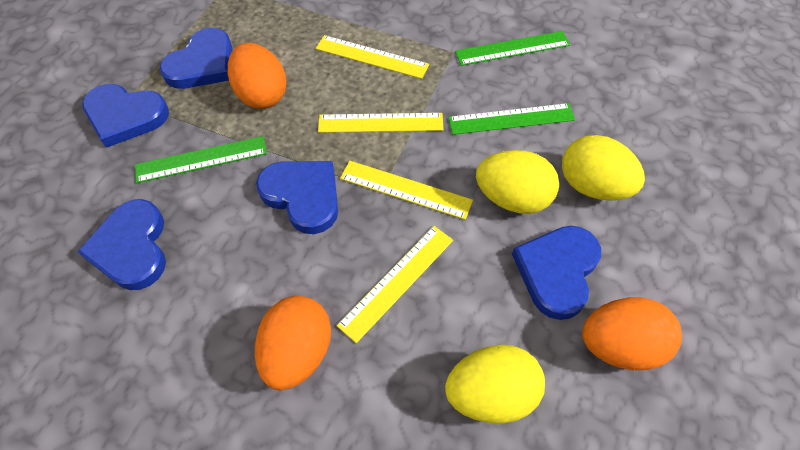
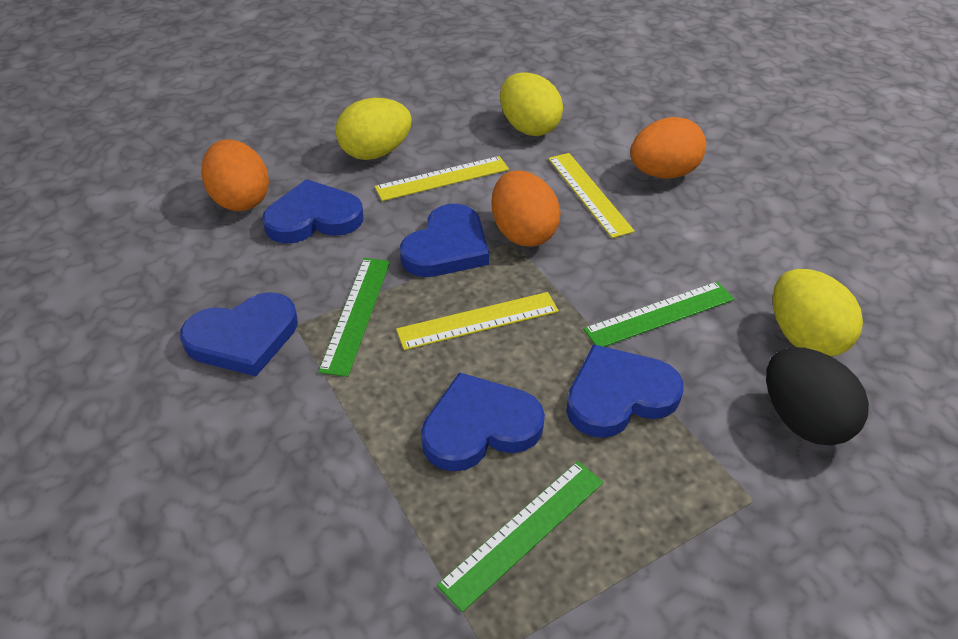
black egg: 0 -> 1
yellow ruler: 4 -> 3

